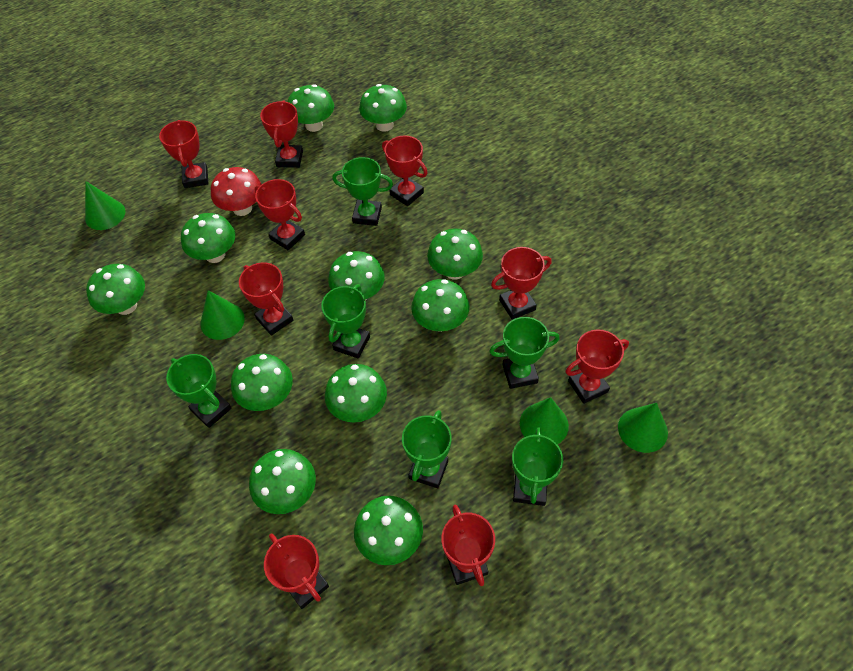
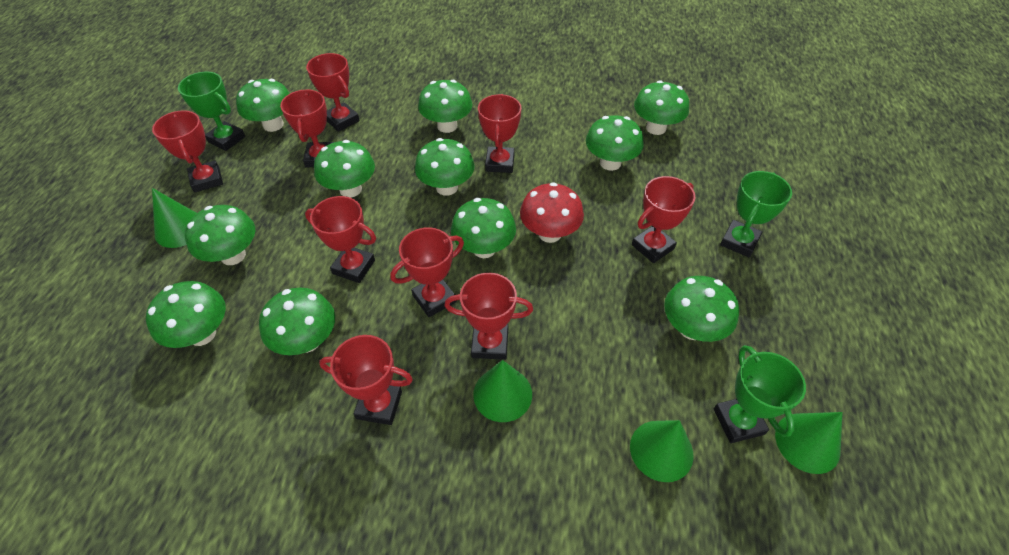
green trophy: 6 -> 3

